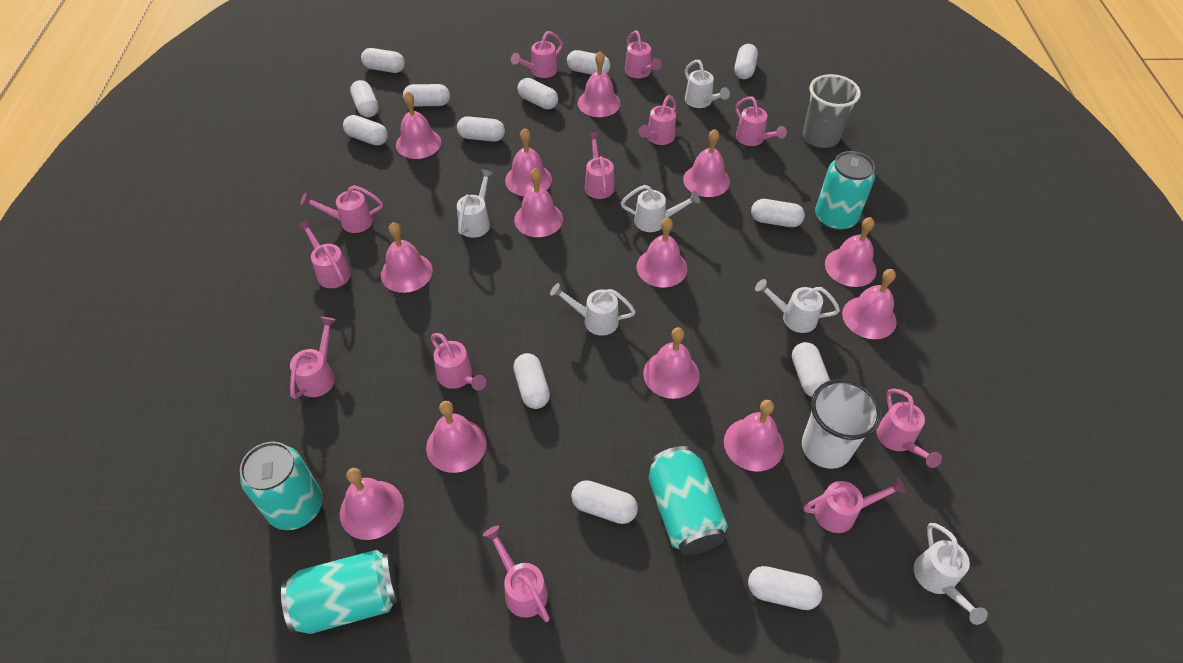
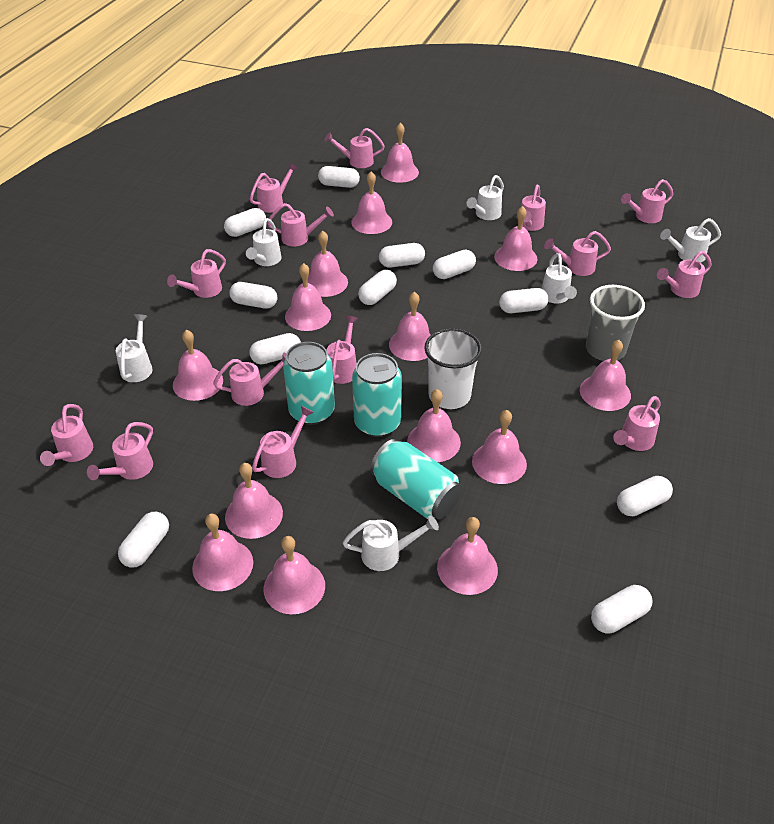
pink bell: 13 -> 14
pink watering can: 12 -> 14
turquoise can: 4 -> 3
white capsule: 13 -> 11

